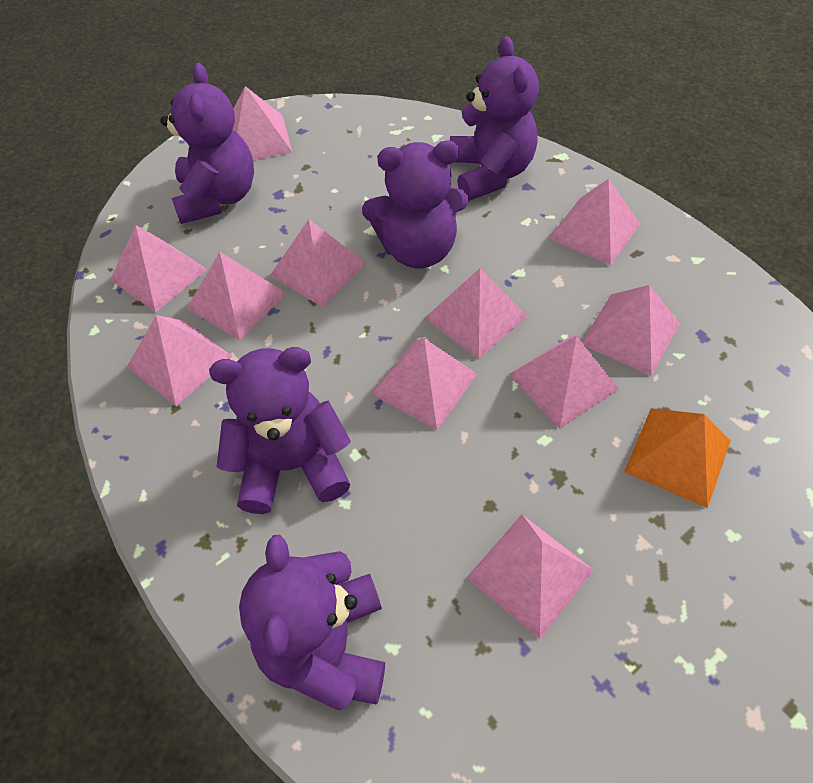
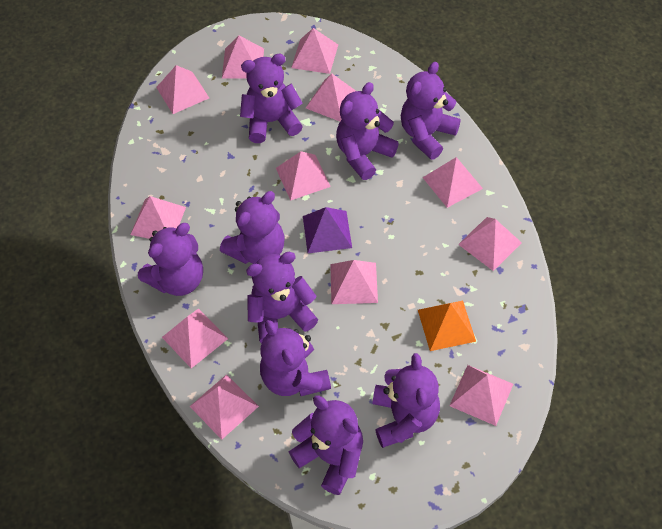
pink pyramid: 11 -> 12
purple pyramid: 0 -> 1
purple teddy bear: 5 -> 9

